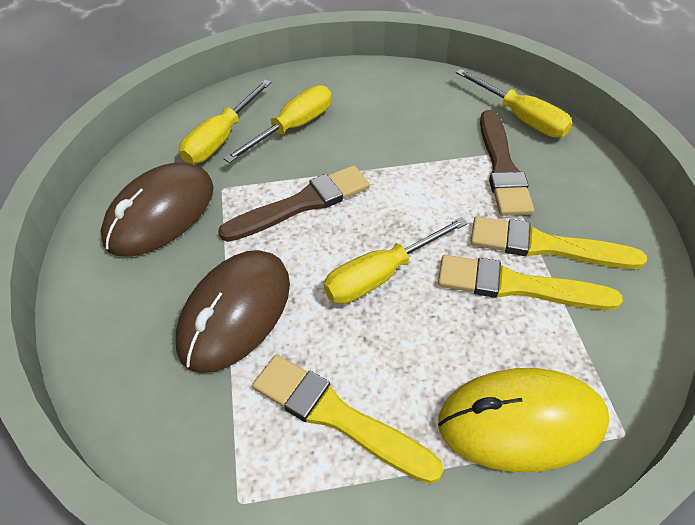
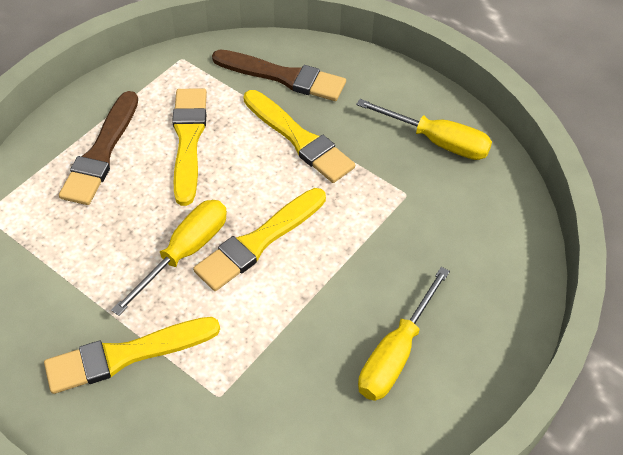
brown mouse: 2 -> 0
yellow brush: 3 -> 4
yellow mouse: 1 -> 0
yellow screwdriver: 4 -> 3

